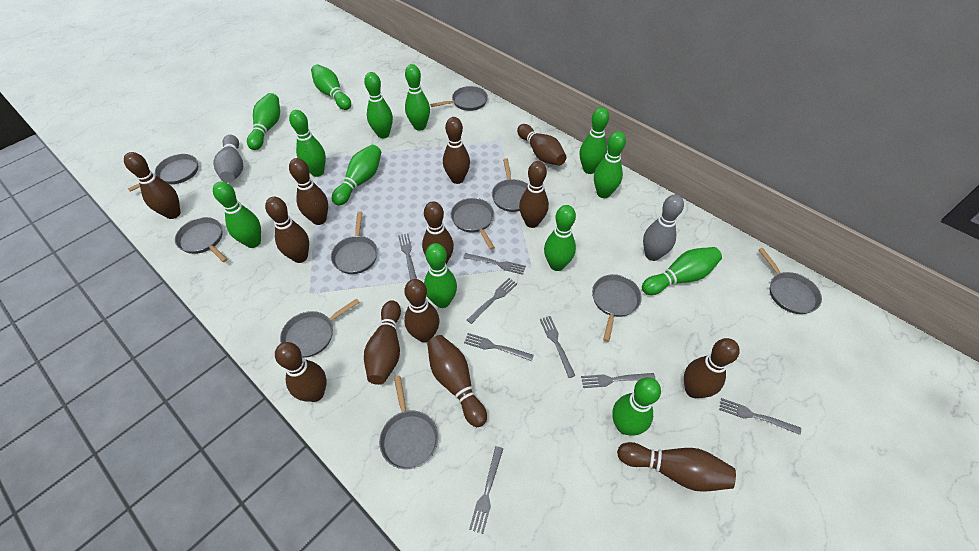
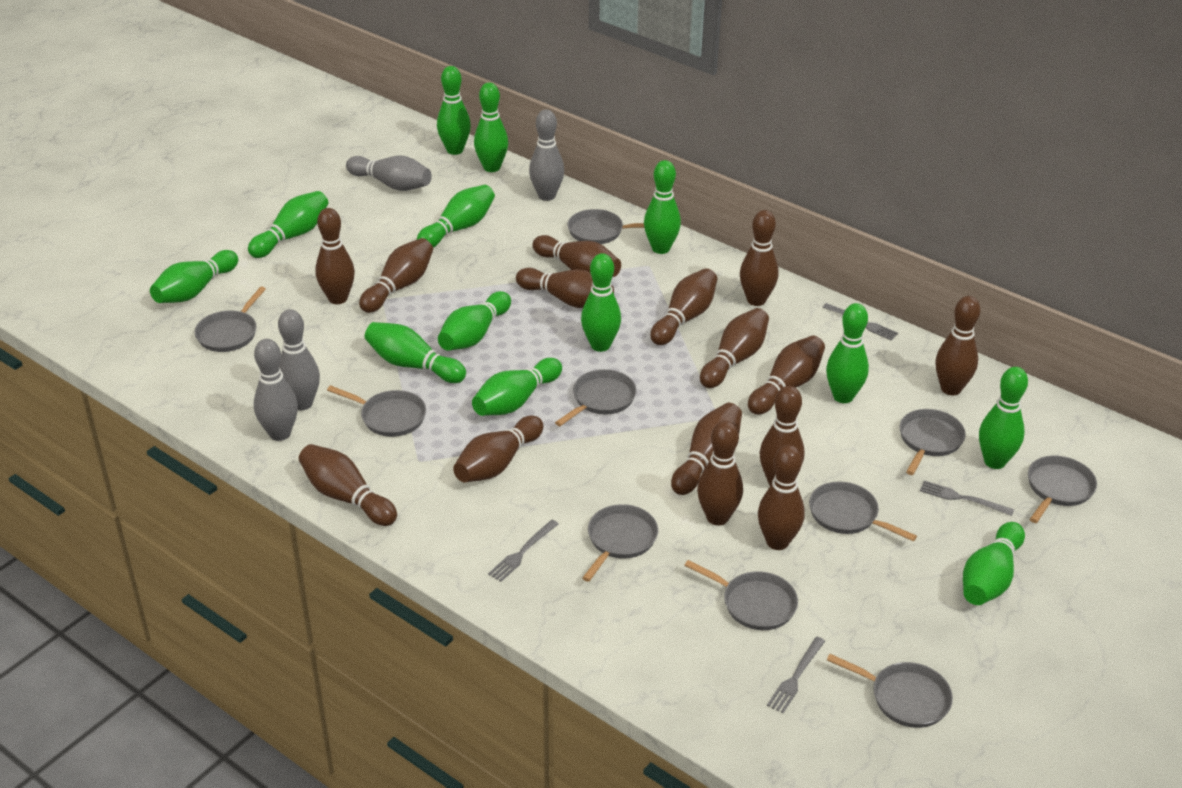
brown bowling pin: 13 -> 15
grey bowling pin: 2 -> 4
grey fork: 8 -> 4

